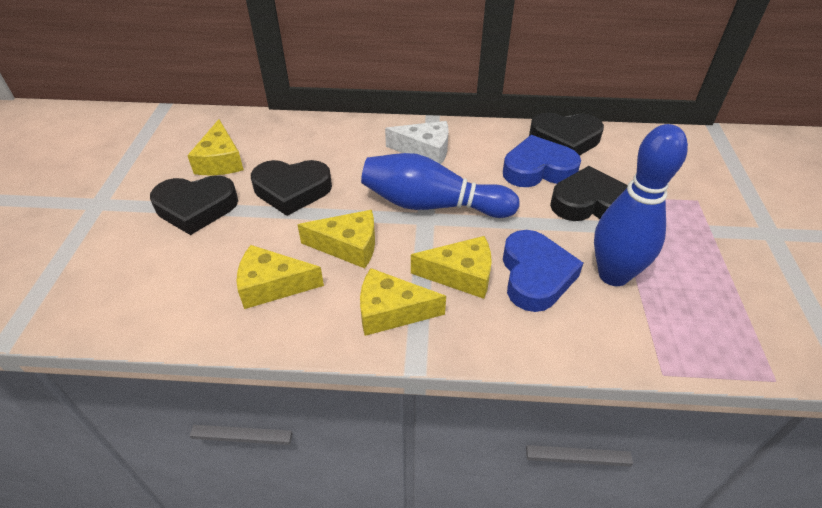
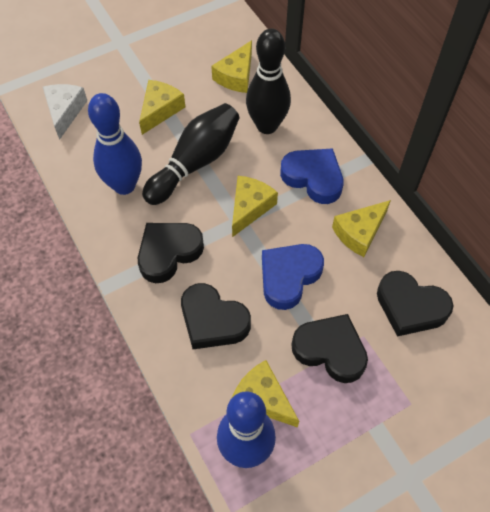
black bowling pin: 0 -> 2

